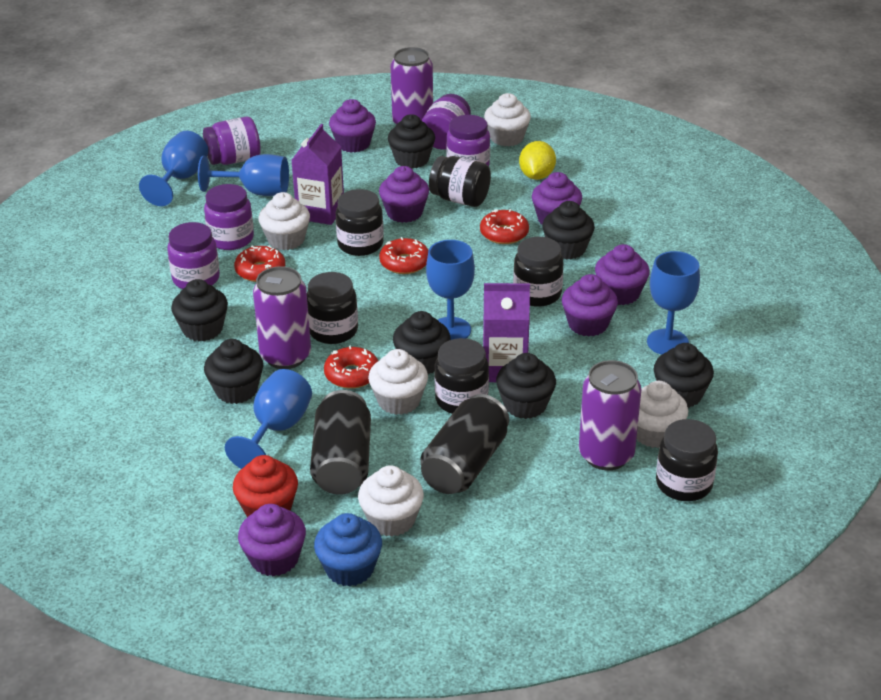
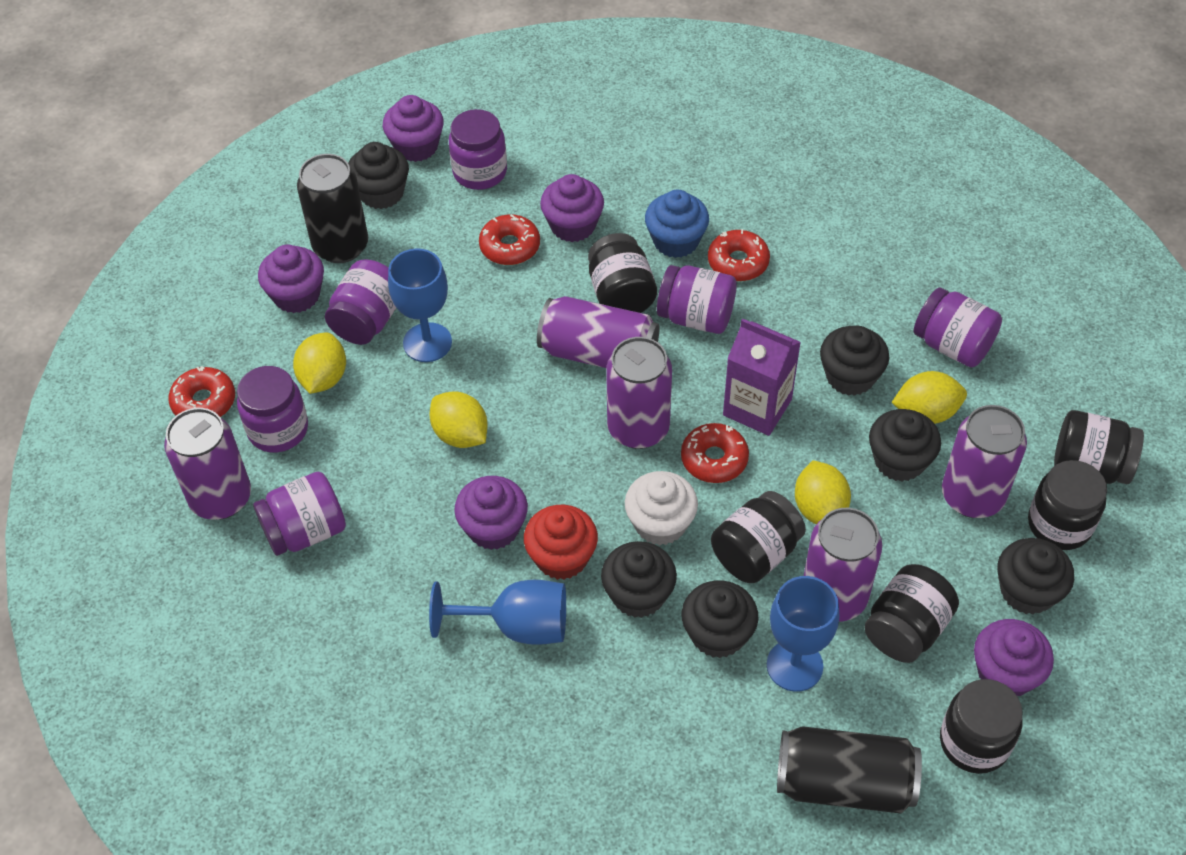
black cupcake: 7 -> 6
blue goblet: 5 -> 3
purple can: 3 -> 5
purple carton: 2 -> 1
purple cupcake: 6 -> 5
purple jar: 5 -> 6
white cupcake: 5 -> 1
yellow lemon: 1 -> 4

